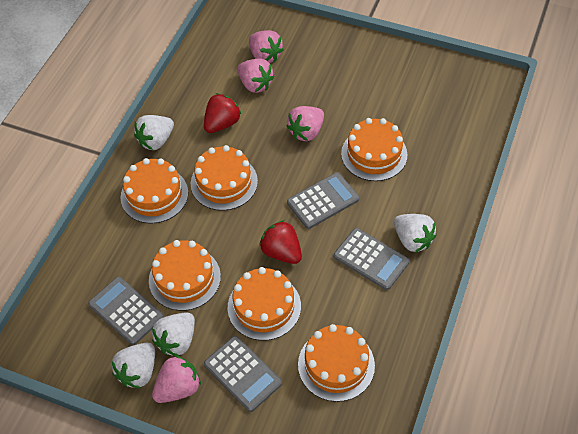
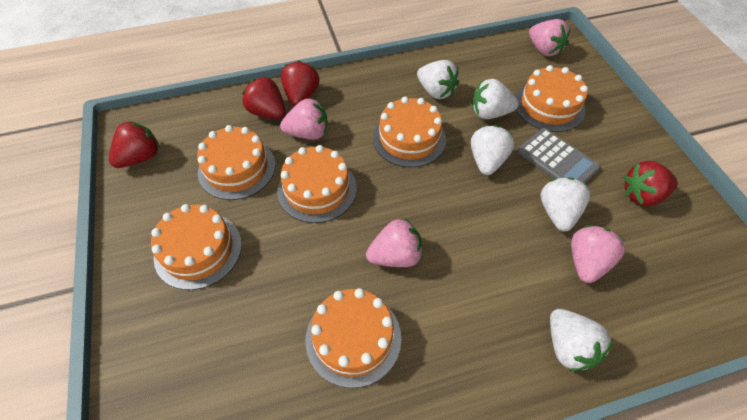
grey calculator: 4 -> 1
red strawberry: 2 -> 4
white strawberry: 4 -> 5

